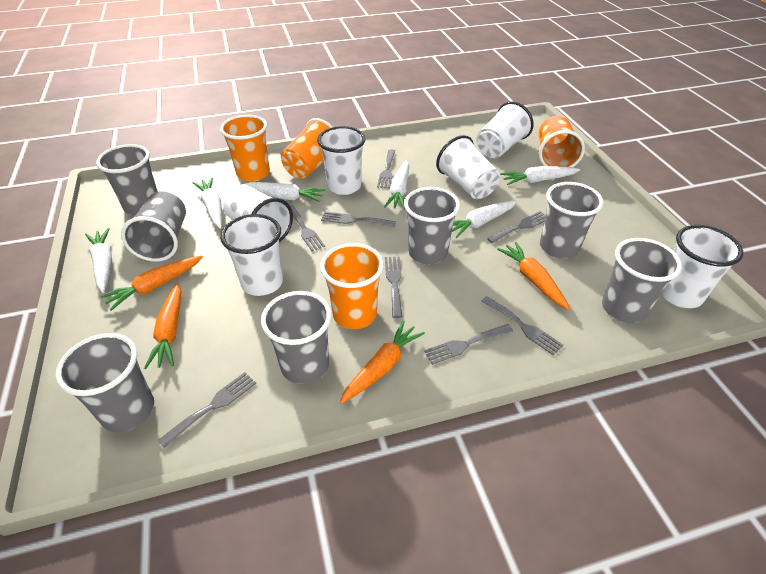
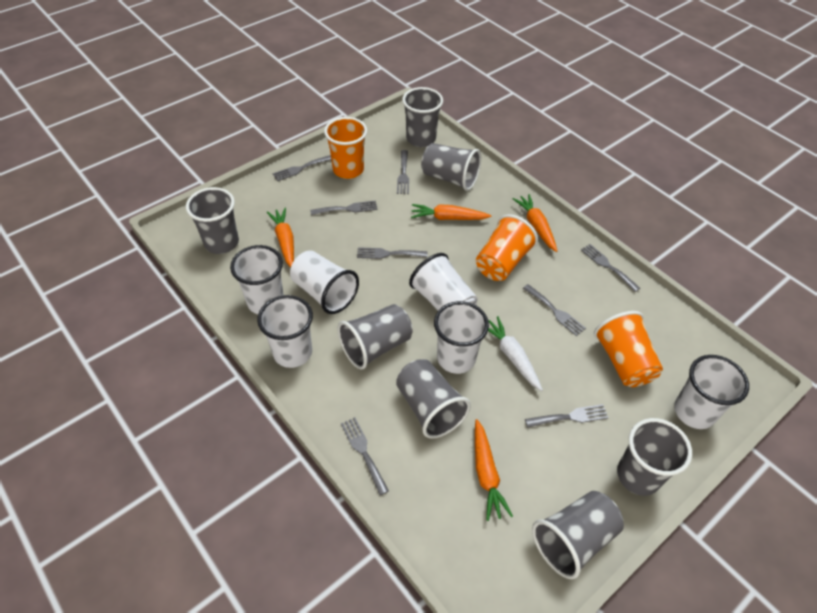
orange cup: 4 -> 3
white carrot: 6 -> 1

